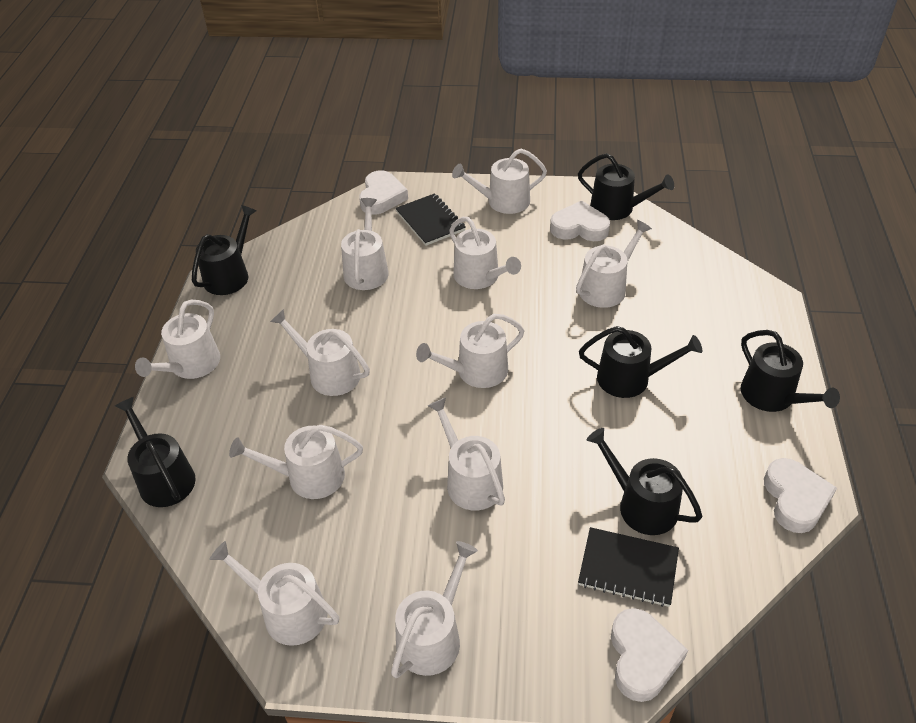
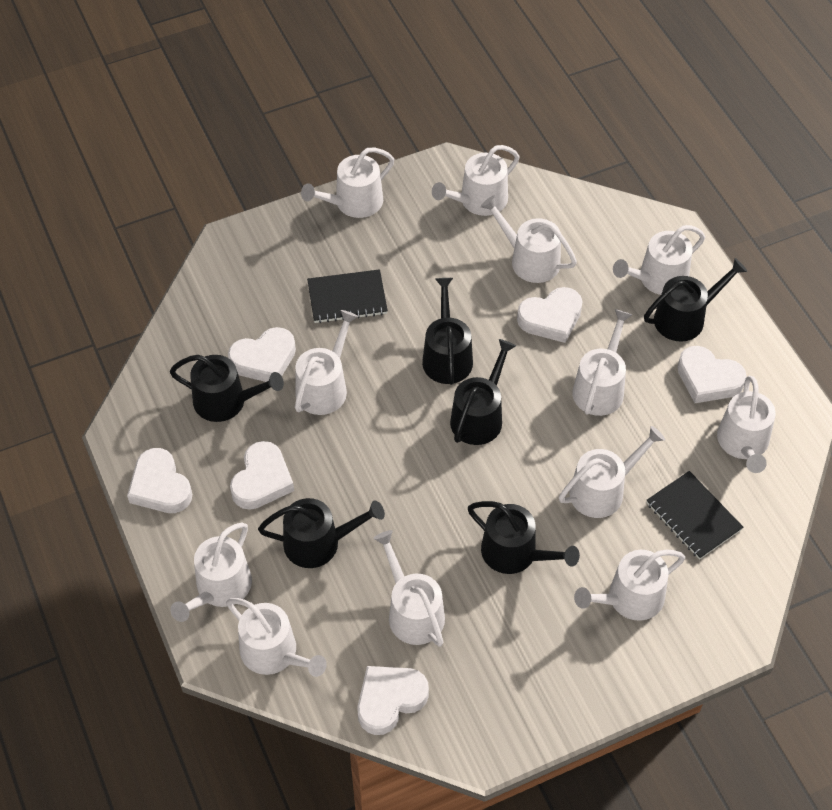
white heart: 4 -> 6
white watering can: 11 -> 12

